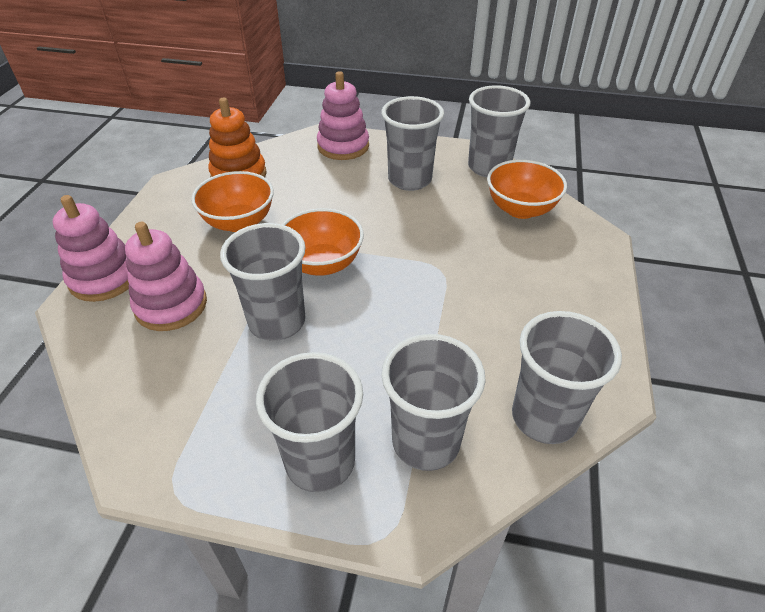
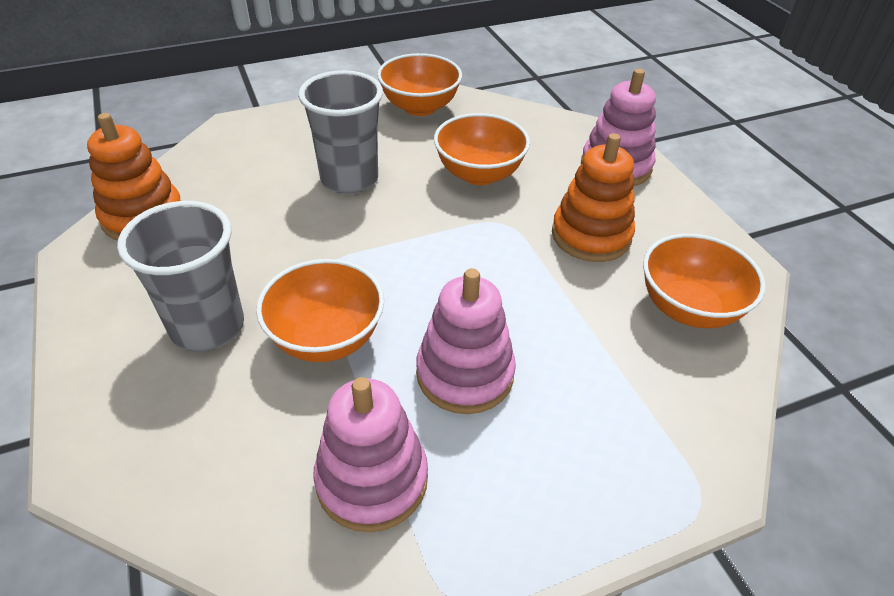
grey cup: 6 -> 2
orange bowl: 3 -> 4
orange stacking toy: 1 -> 2

